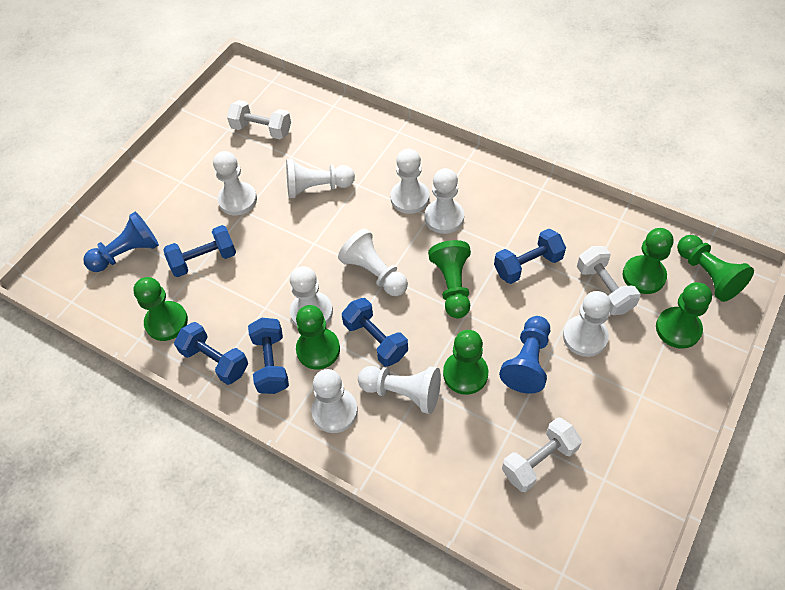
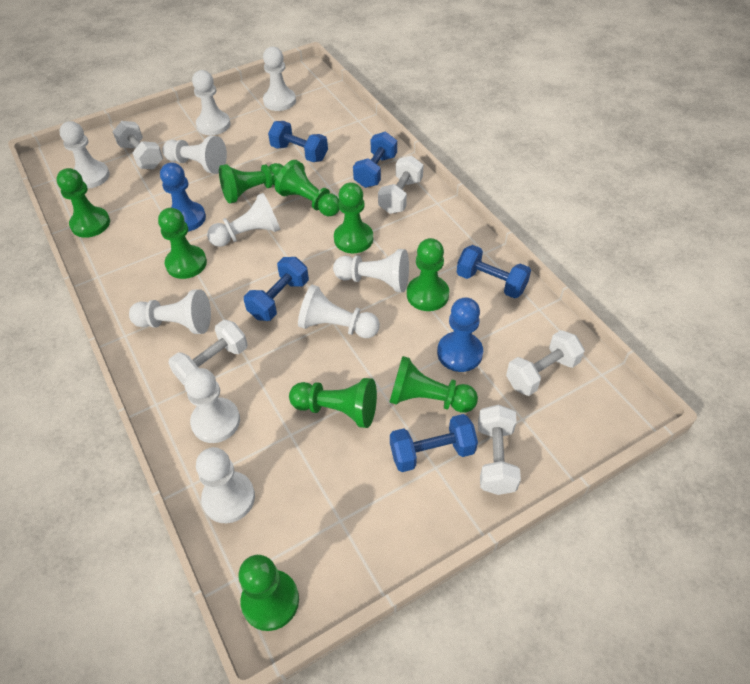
green pawn: 7 -> 9
white dumbbell: 3 -> 5
white pawn: 9 -> 10

